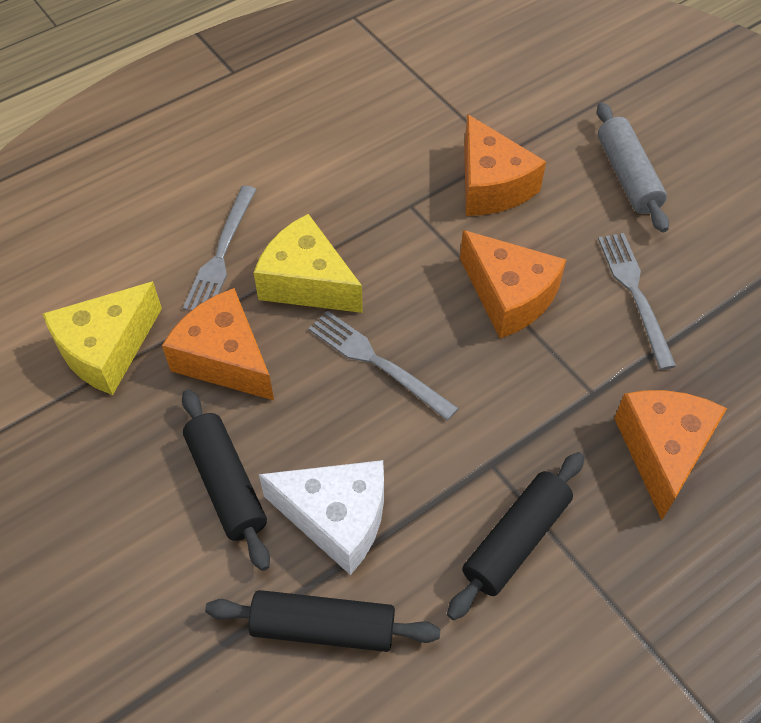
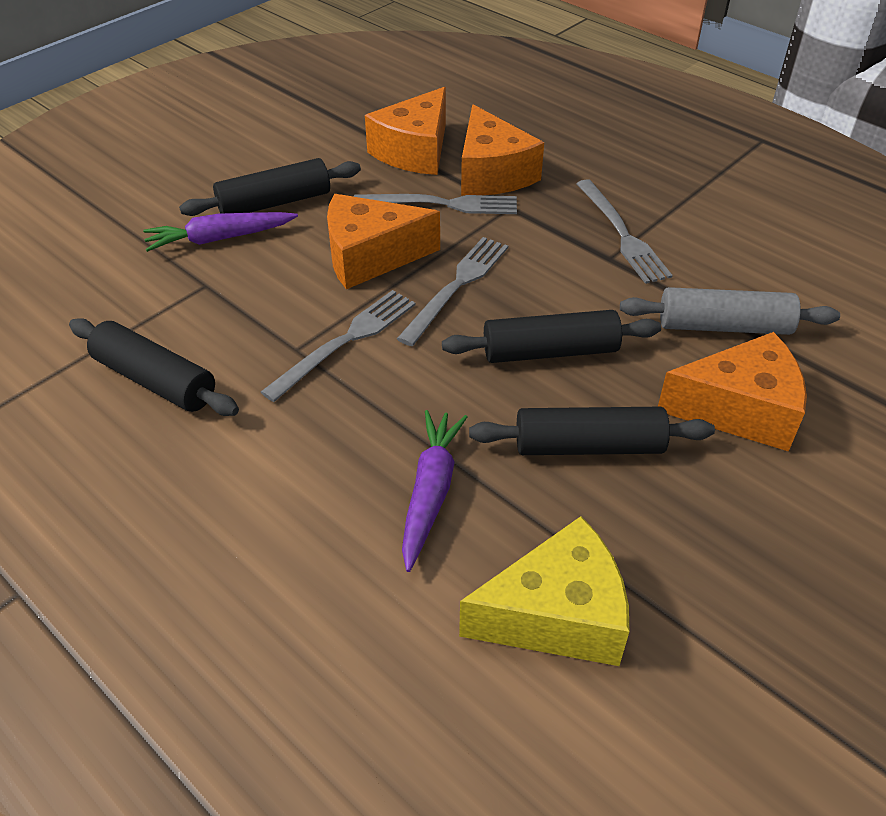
black rolling pin: 3 -> 4
grey fork: 3 -> 4
purple carrot: 0 -> 2
white cheese: 1 -> 0
yellow cheese: 2 -> 1

